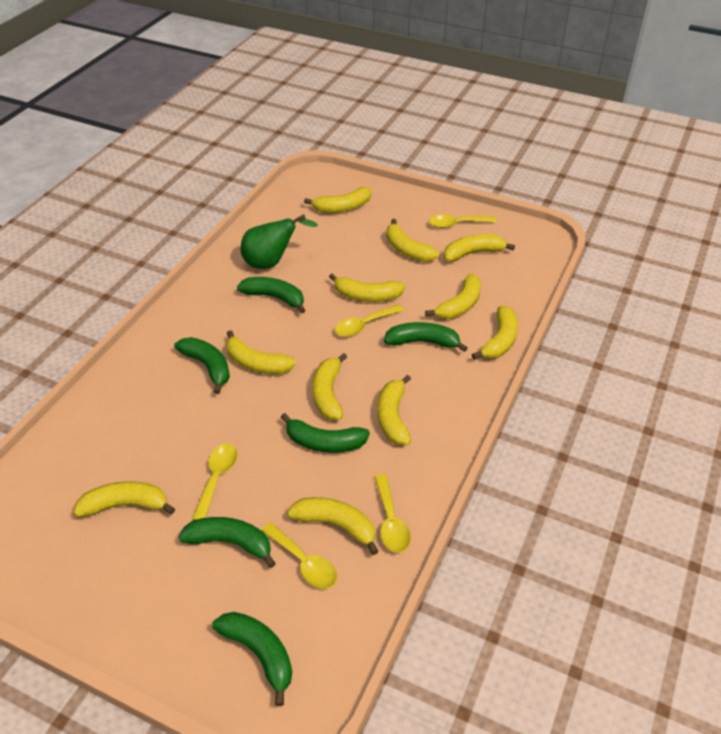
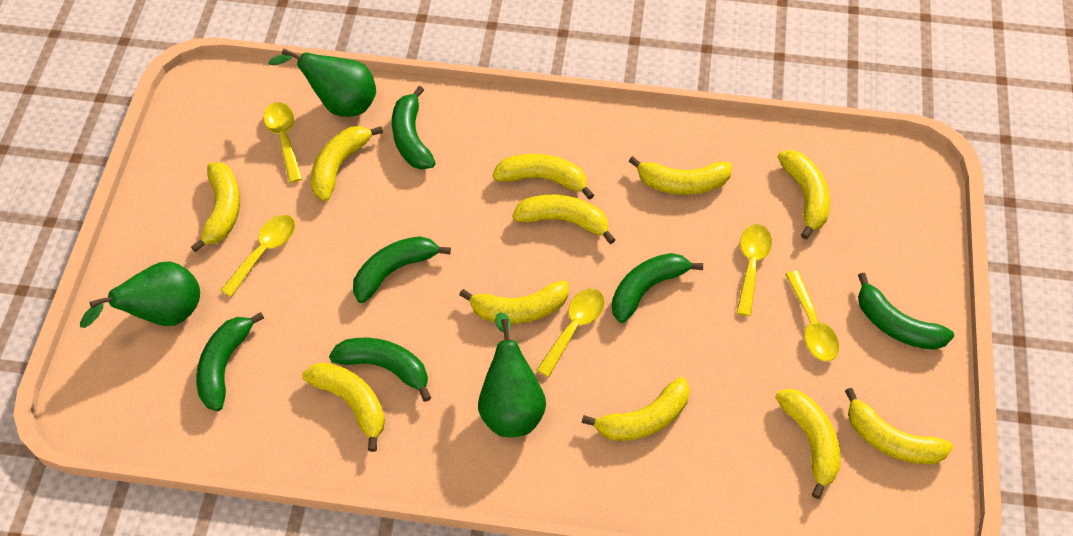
green pear: 1 -> 3

